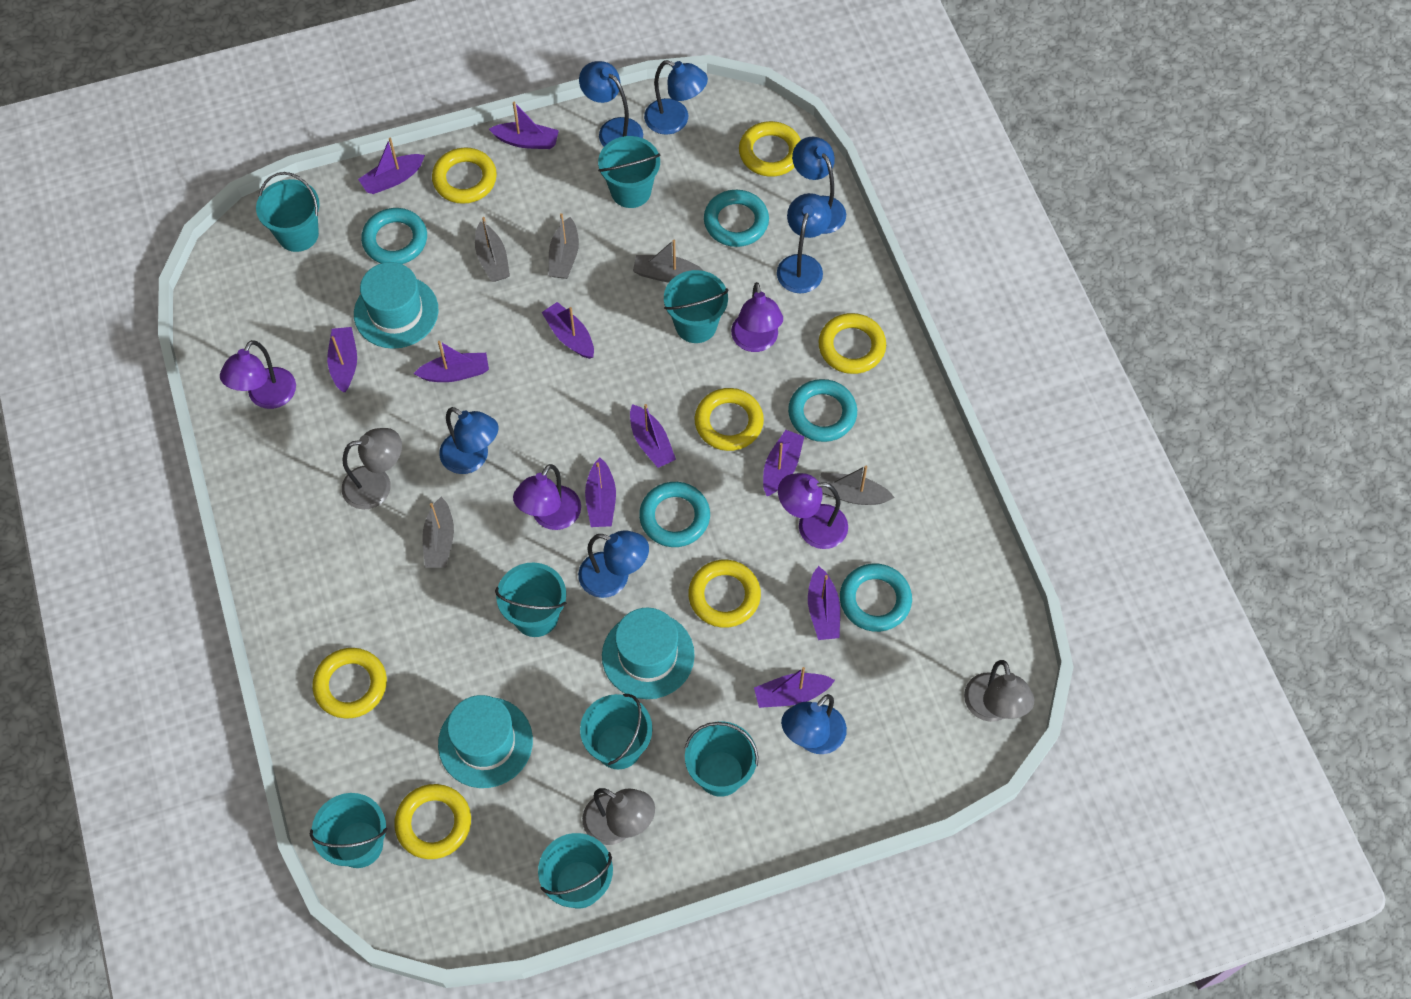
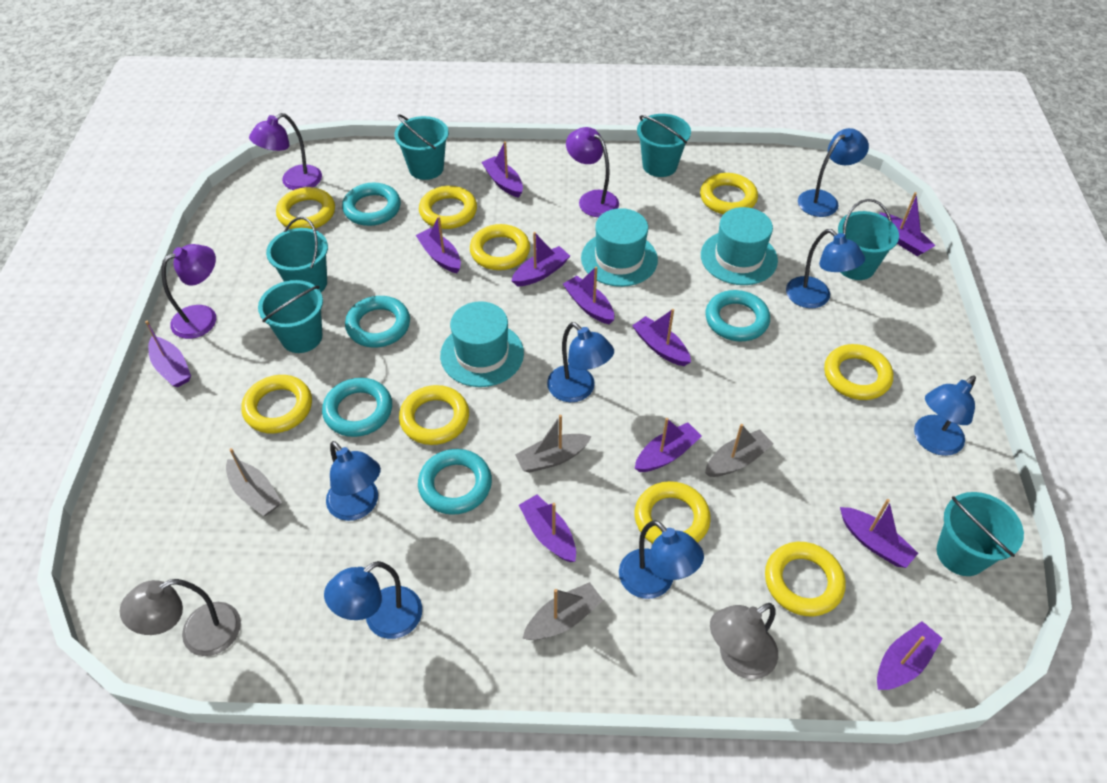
grey boat: 5 -> 4
grey lamp: 3 -> 2
purple boat: 10 -> 11
purple lamp: 4 -> 3
turquoise bucket: 8 -> 6
yellow ring: 7 -> 9

